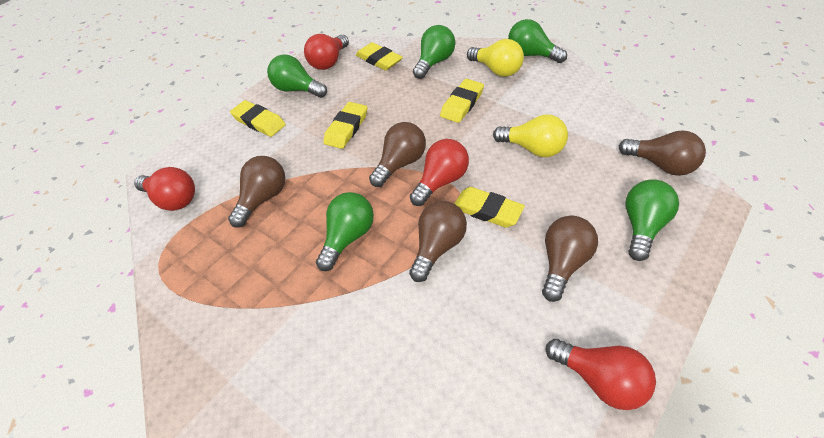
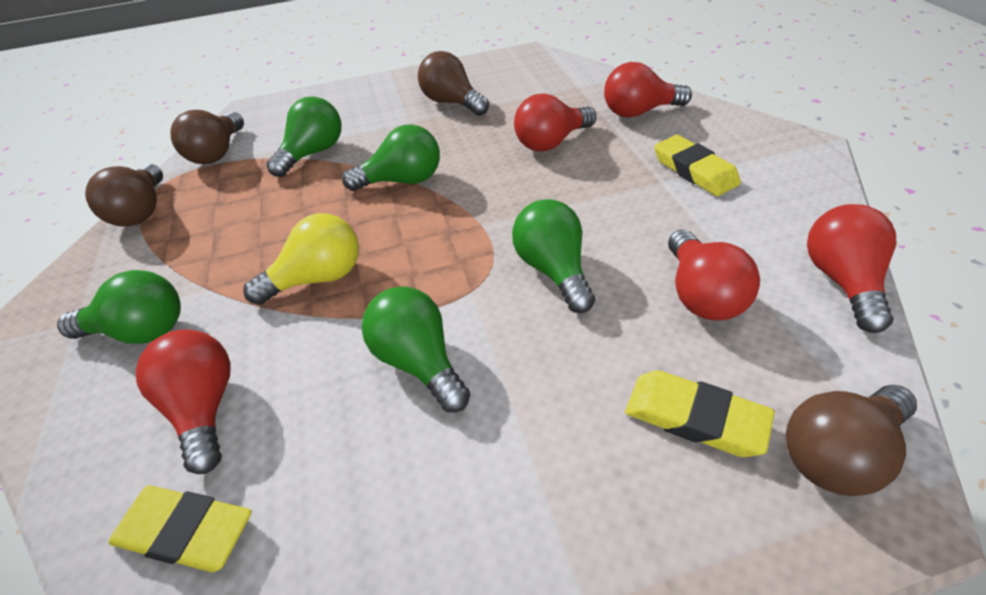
brown light bulb: 5 -> 4
red light bulb: 4 -> 5
yellow eraser: 5 -> 3
yellow light bulb: 2 -> 1

